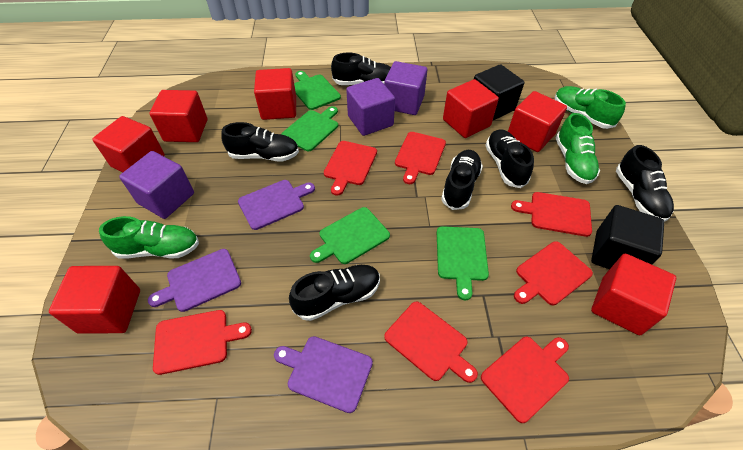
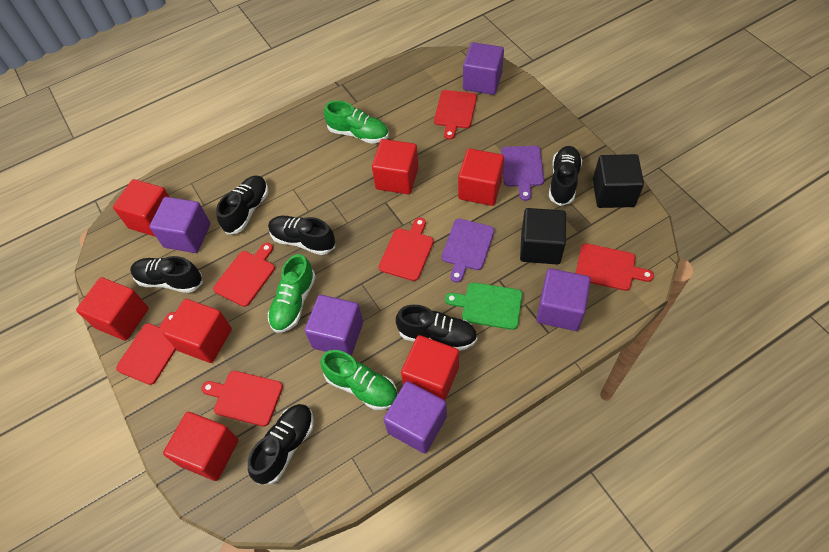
green cutting board: 4 -> 1
purple cube: 3 -> 5
purple cutting board: 3 -> 2
red cutting board: 7 -> 6

